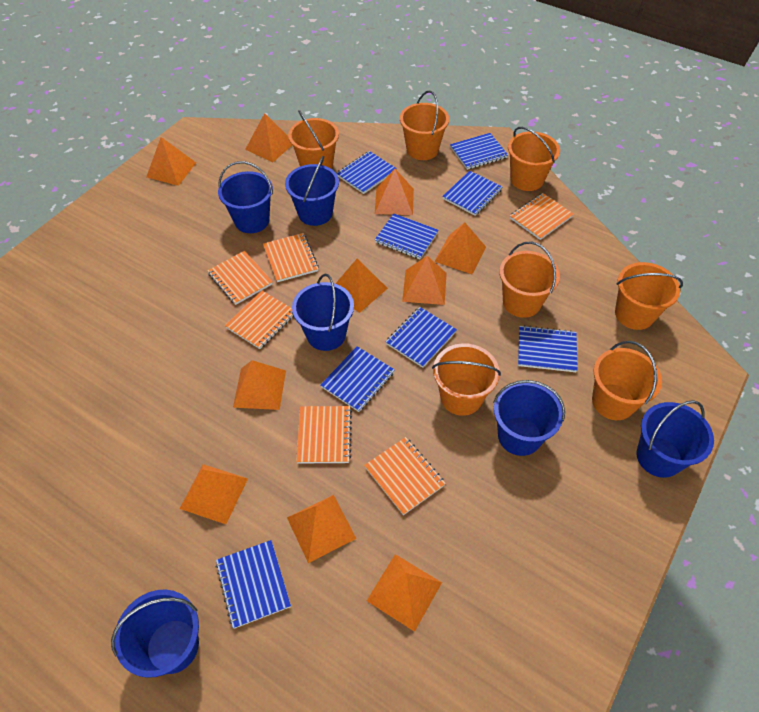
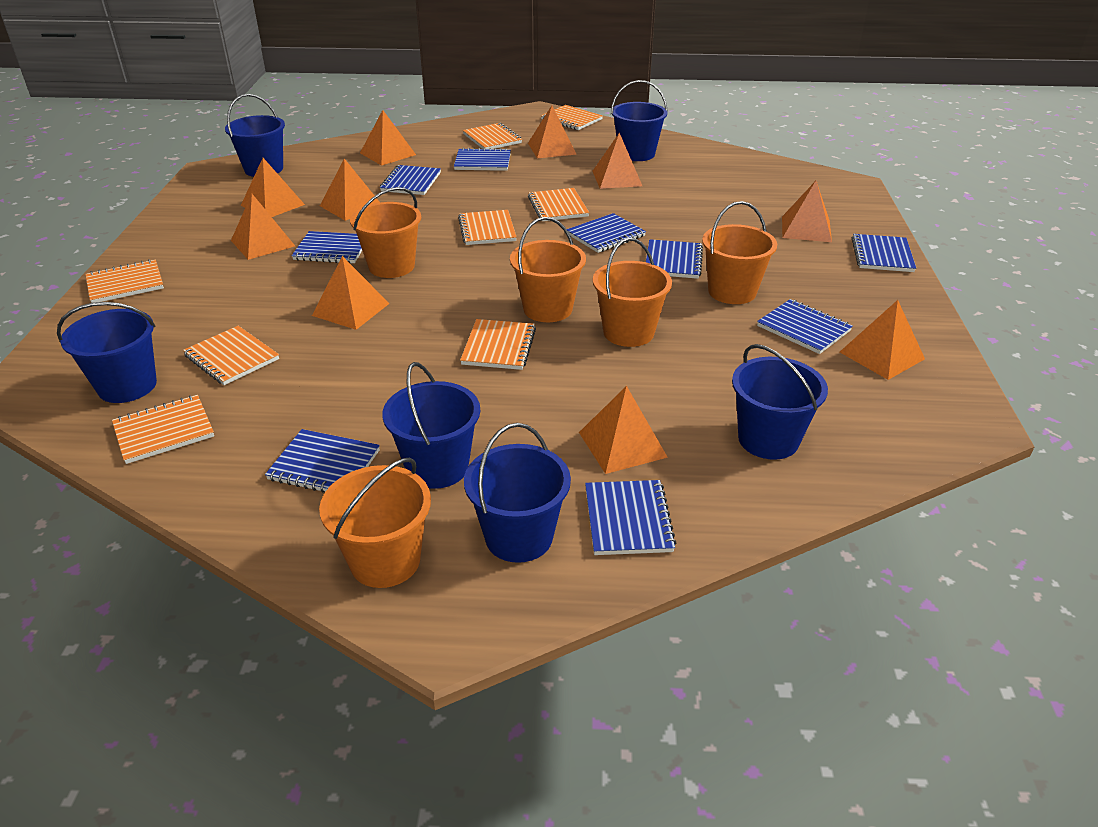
blue notebook: 8 -> 9
orange bucket: 7 -> 5
orange notebook: 6 -> 8

